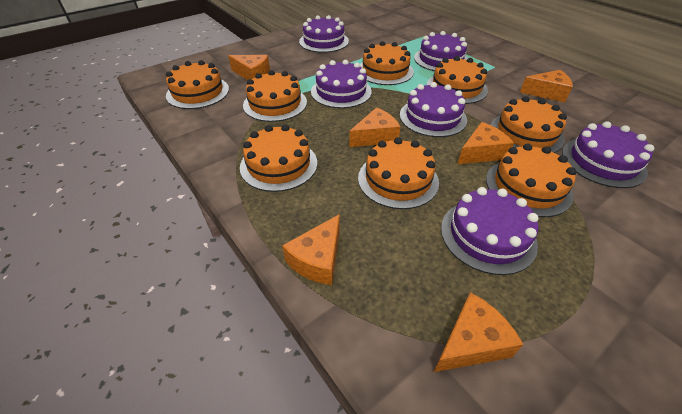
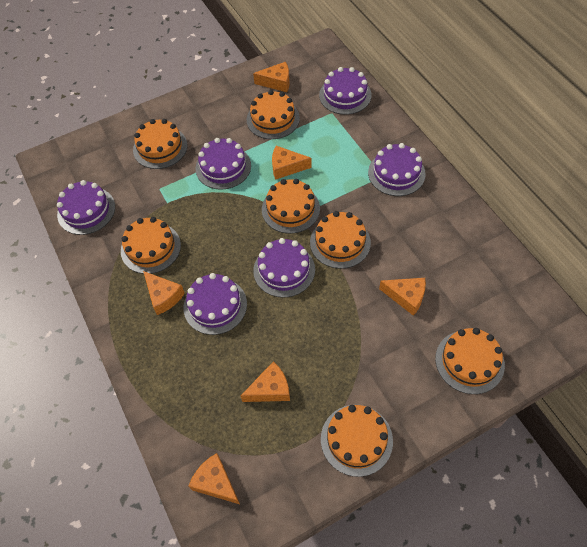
orange cake: 8 -> 7

